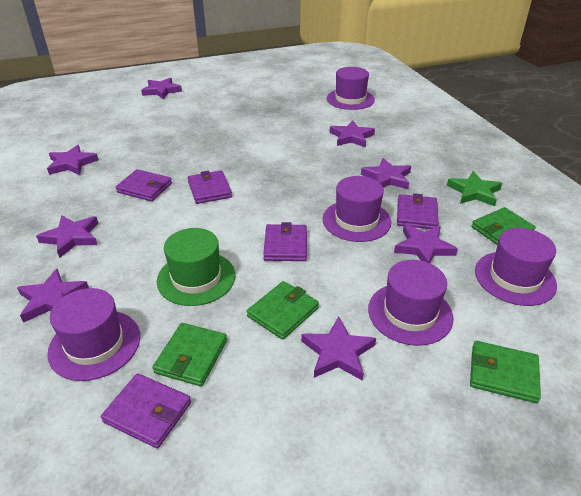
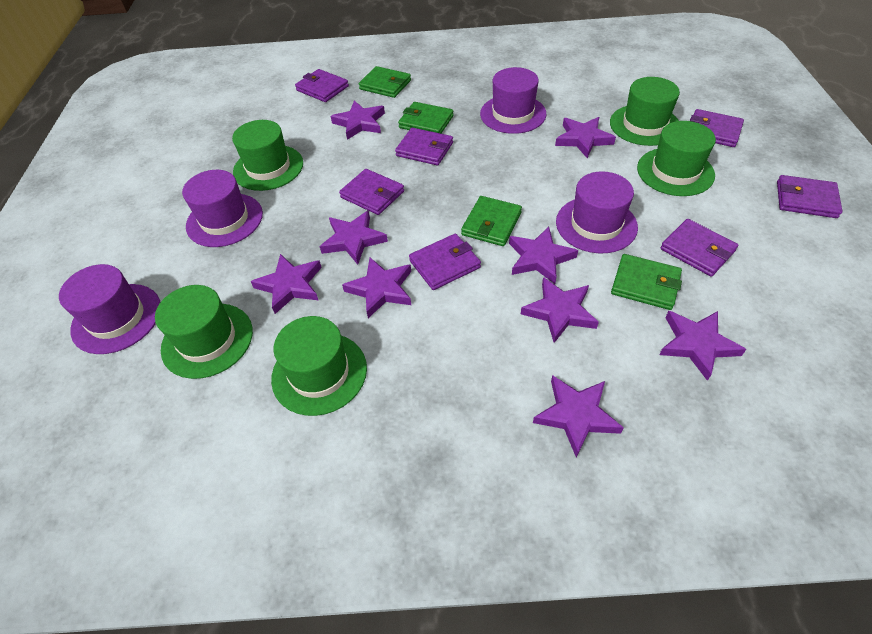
green hat: 1 -> 5
green star: 1 -> 0
purple hat: 5 -> 4
purple star: 8 -> 9
purple wallet: 5 -> 7

